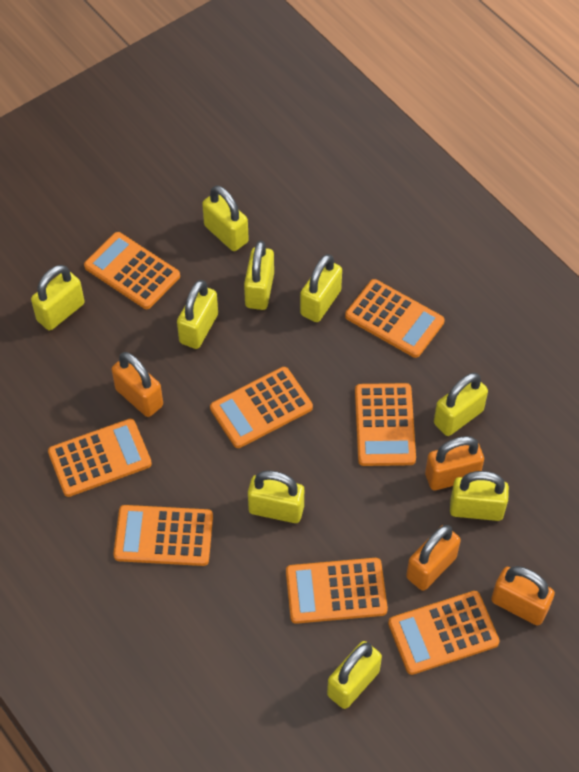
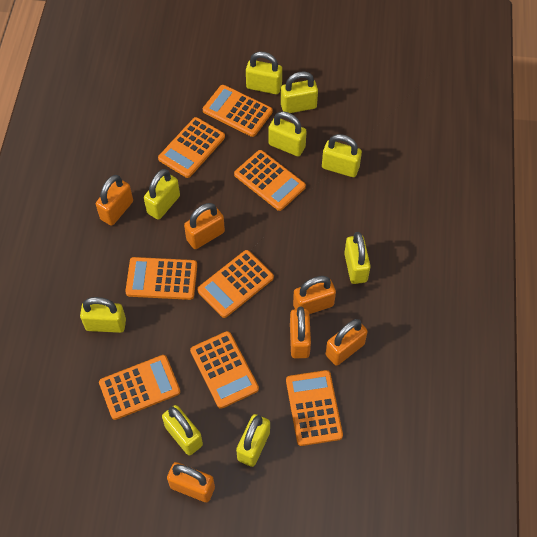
orange padlock: 4 -> 6

